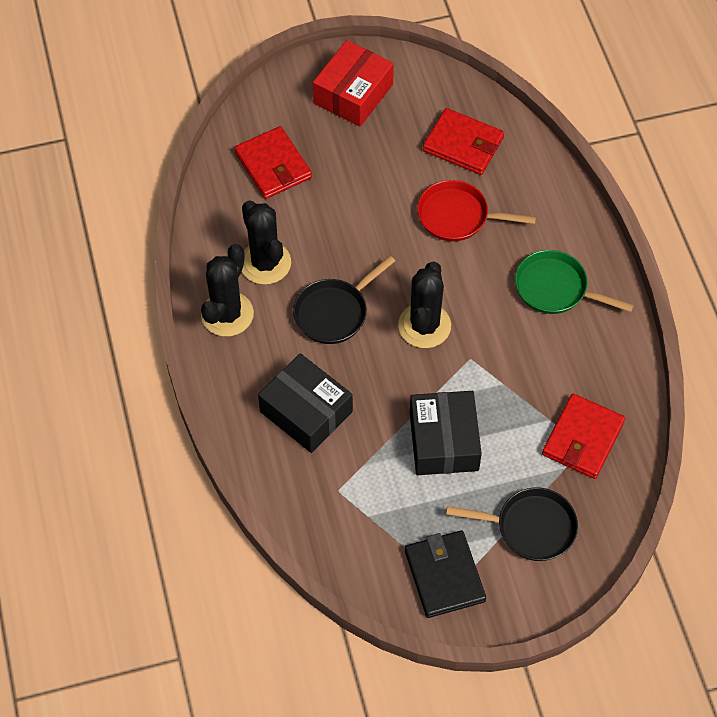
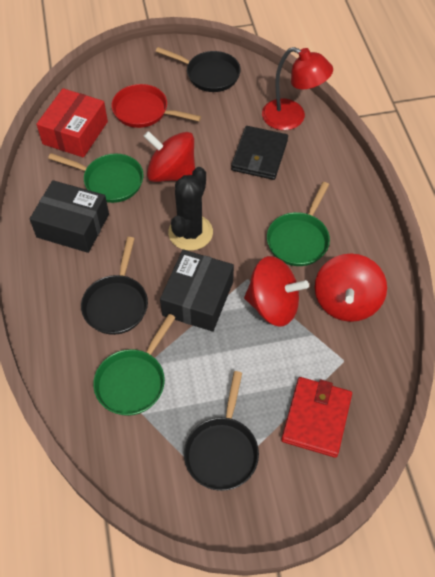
black cactus: 3 -> 1
black pan: 2 -> 3
green pan: 1 -> 3
red lamp: 0 -> 1
red spinning top: 0 -> 3
red wallet: 3 -> 1

